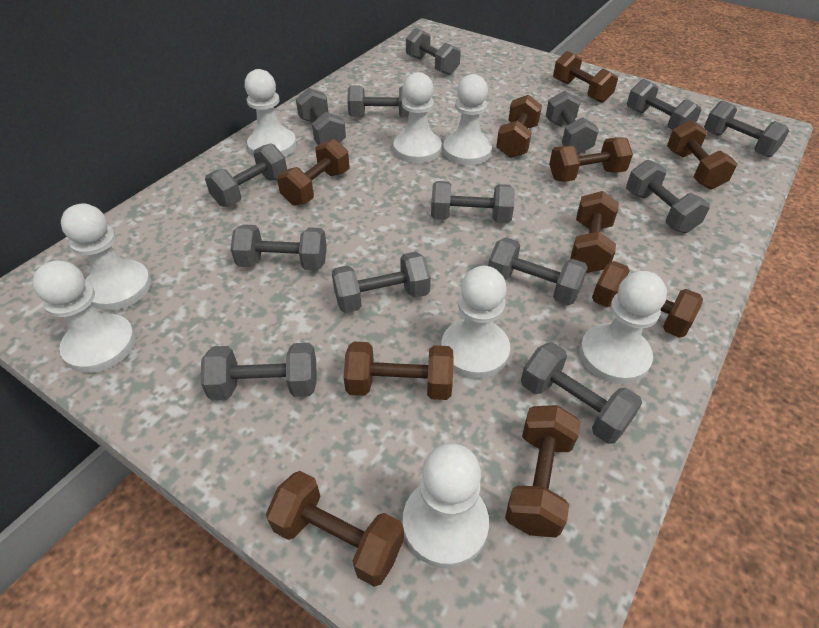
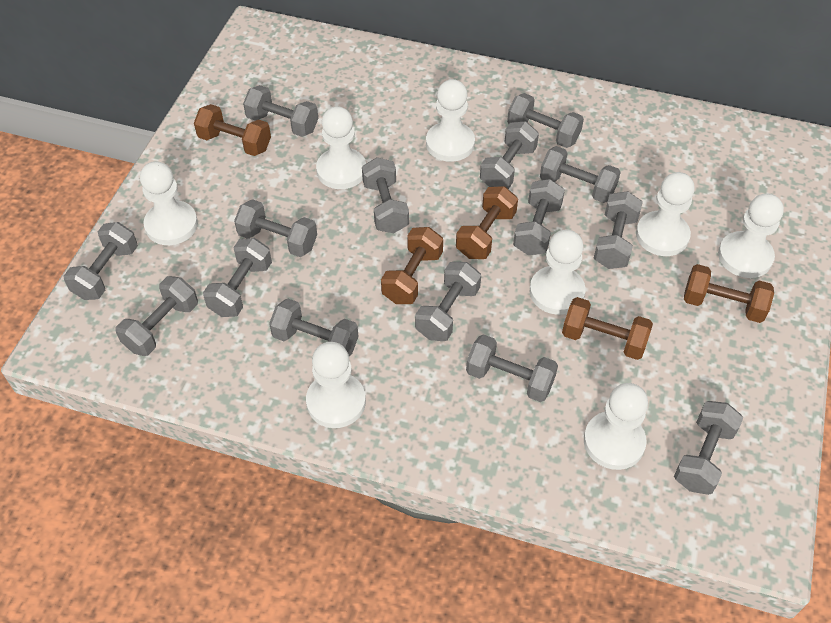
brown dumbbell: 10 -> 5
grey dumbbell: 14 -> 15

